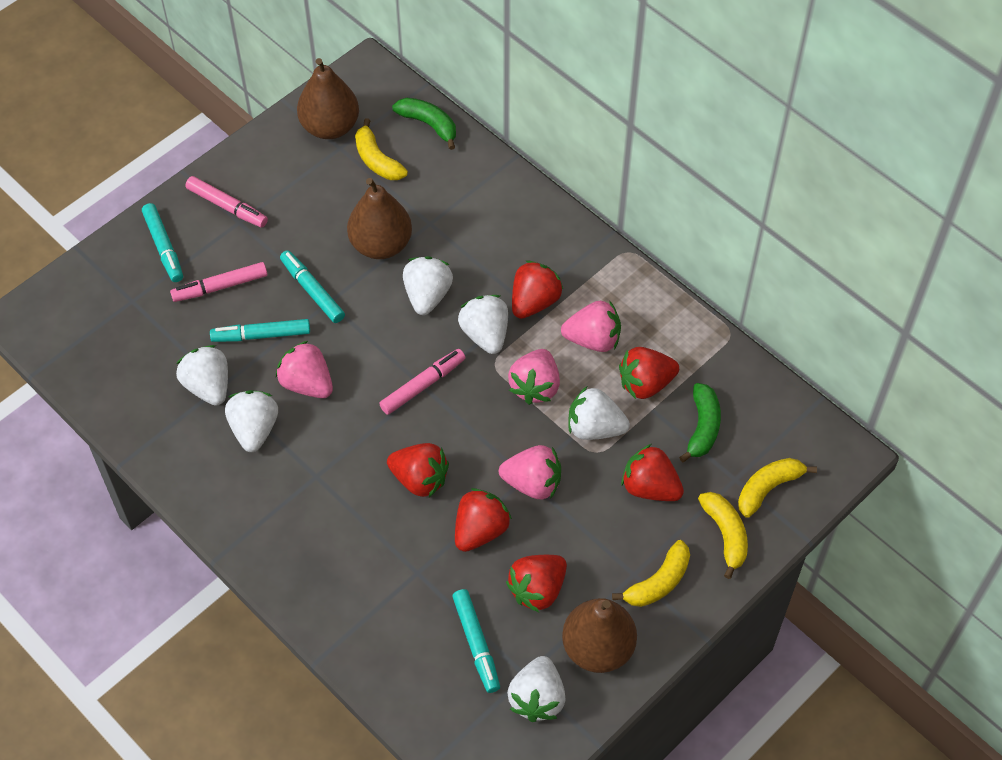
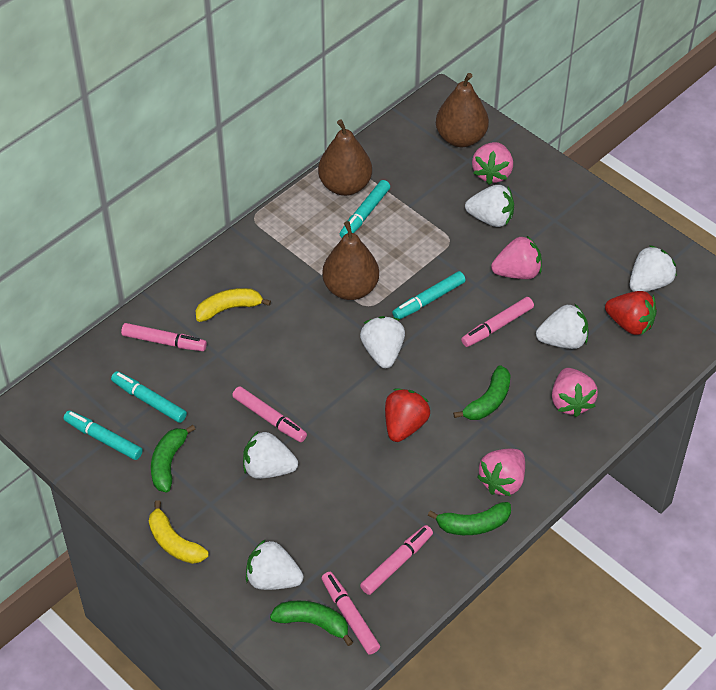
green banana: 2 -> 4
pink marker: 3 -> 5
red strawberry: 6 -> 2
yellow banana: 4 -> 2

